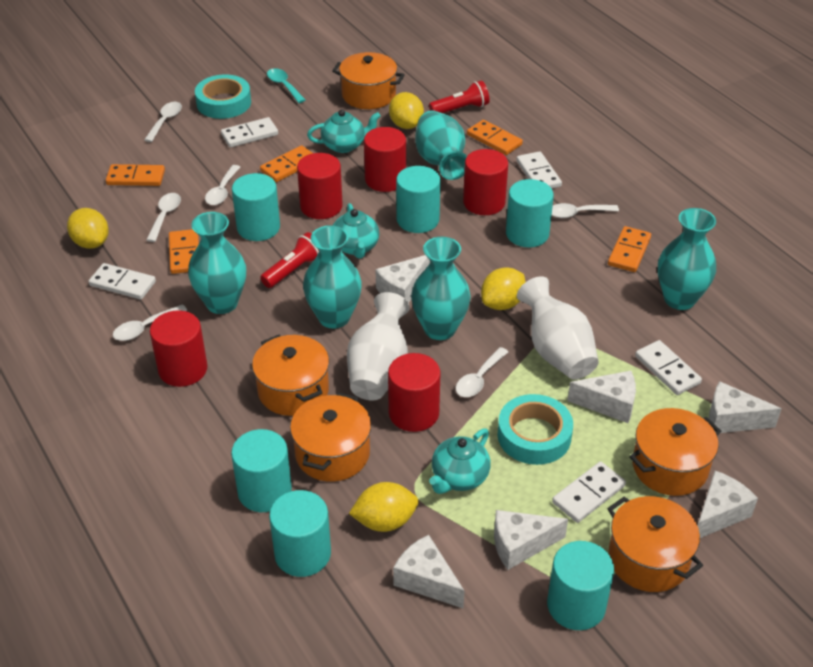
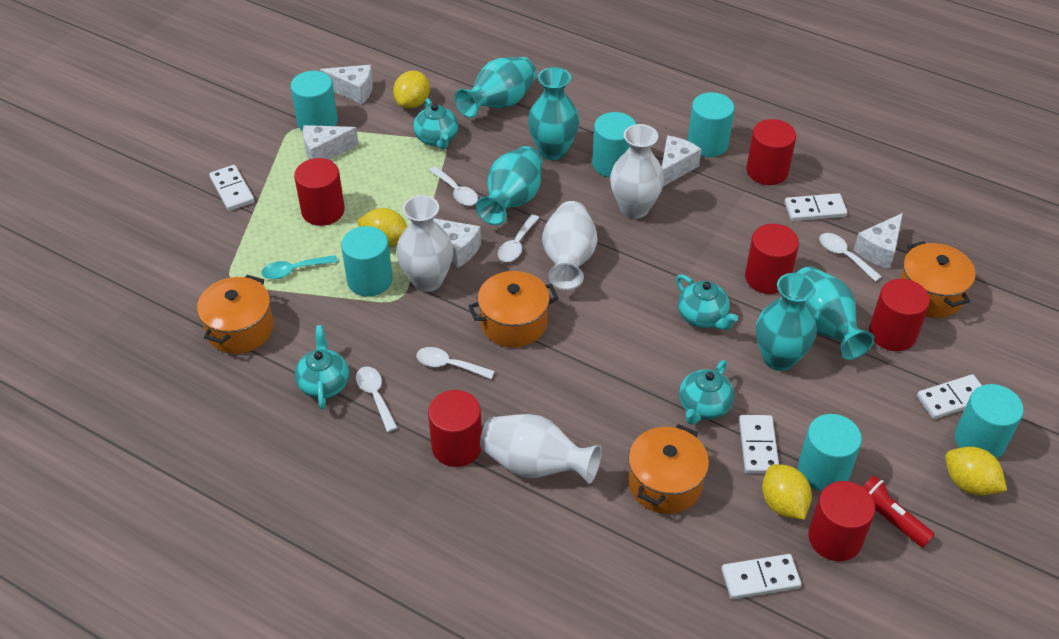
orange domino: 5 -> 0
orange pot: 5 -> 4
red cylinder: 5 -> 6
red flashlight: 2 -> 1
turquoise tape: 2 -> 0
turquoise teapot: 3 -> 4
white cheese: 6 -> 5
white spoon: 6 -> 5
white vase: 2 -> 4

